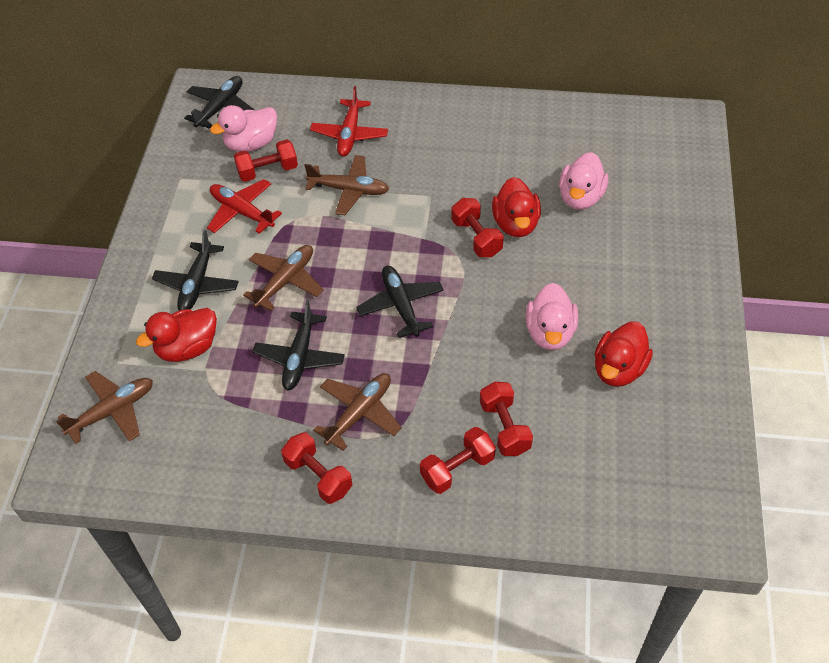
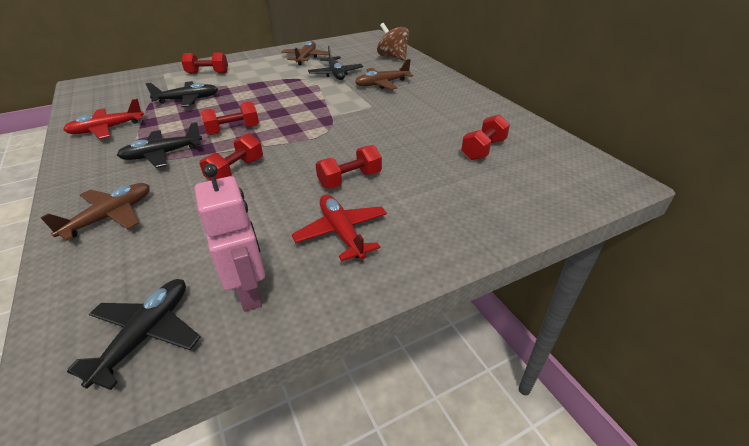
brown plane: 4 -> 3
brown spinning top: 0 -> 1
pink duck: 3 -> 0
pink robot: 0 -> 1
red duck: 3 -> 0

